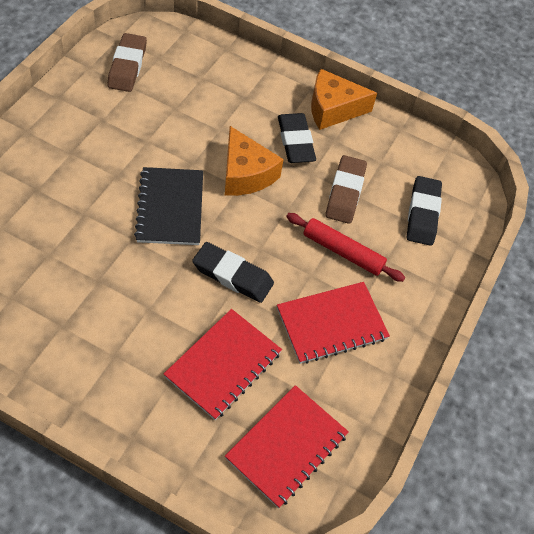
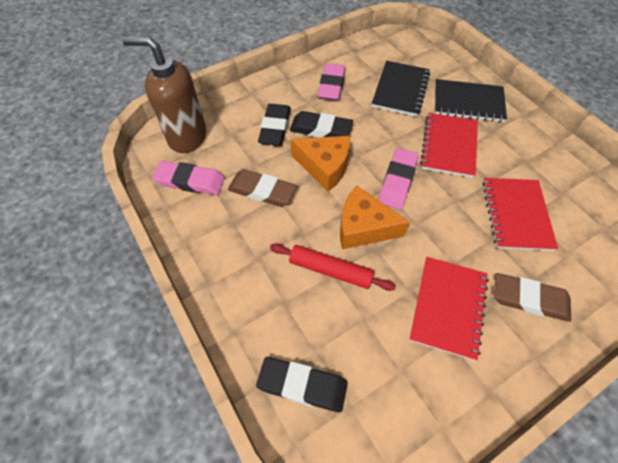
black notebook: 1 -> 2
brown soap dispenser: 0 -> 1
pink eraser: 0 -> 3

